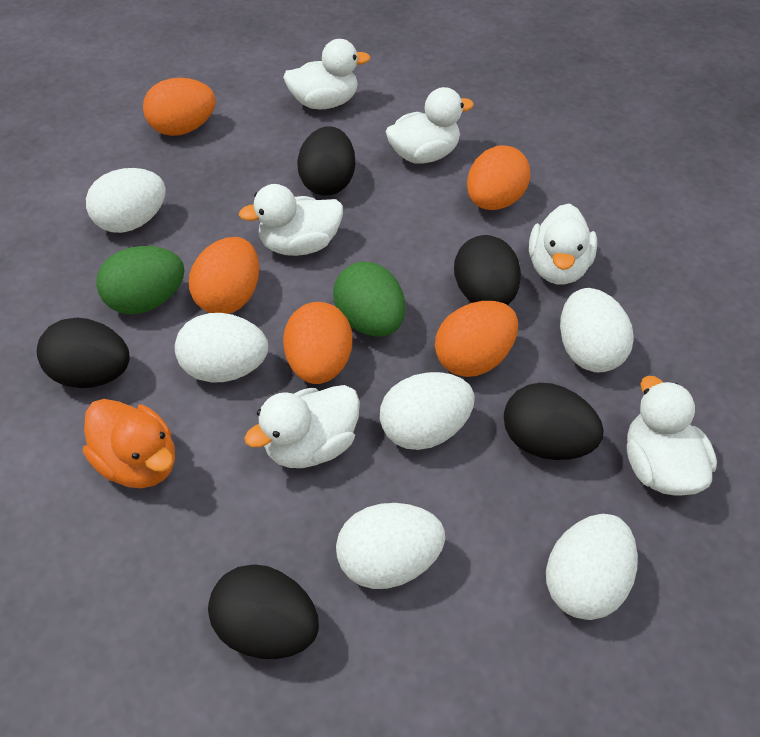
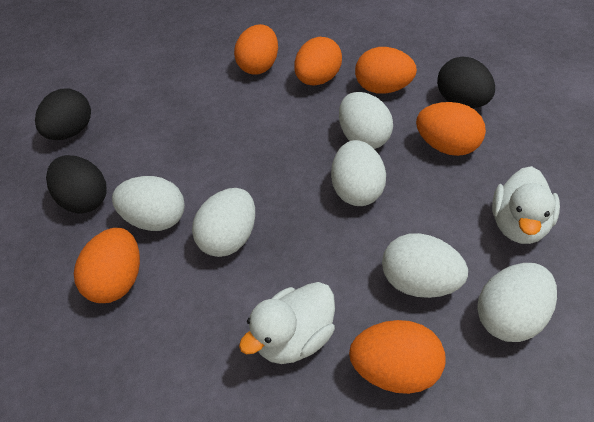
black egg: 5 -> 3
green egg: 2 -> 0
orange duck: 1 -> 0
orange egg: 5 -> 6
white duck: 6 -> 2

